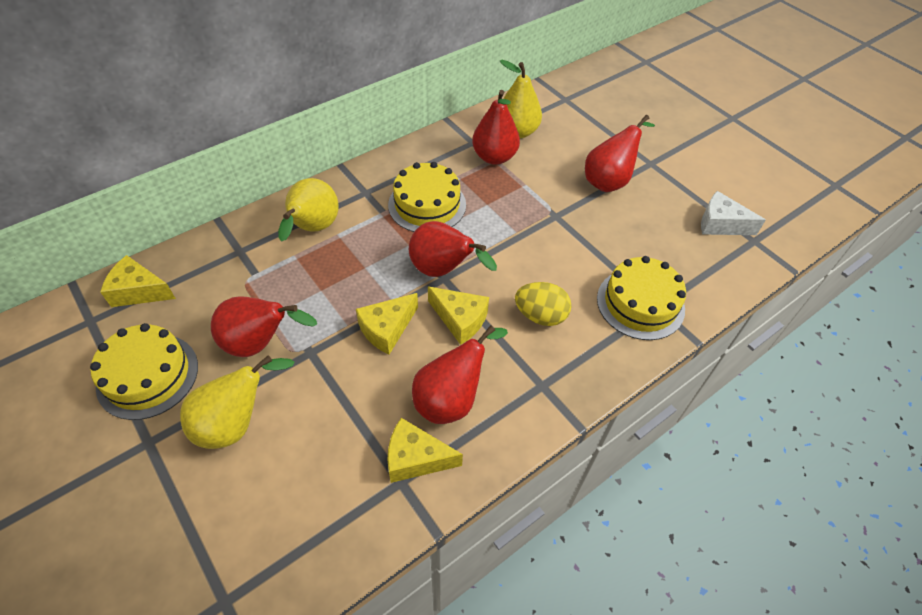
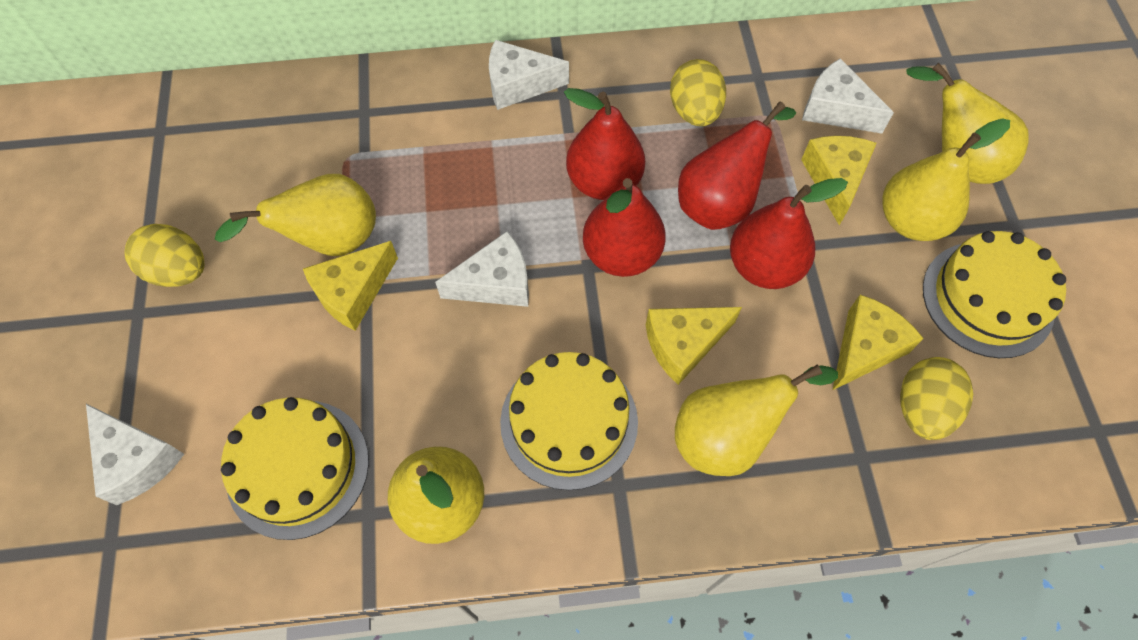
red pear: 5 -> 4
white cheese: 1 -> 4
yellow egg: 1 -> 3
yellow pear: 3 -> 5

